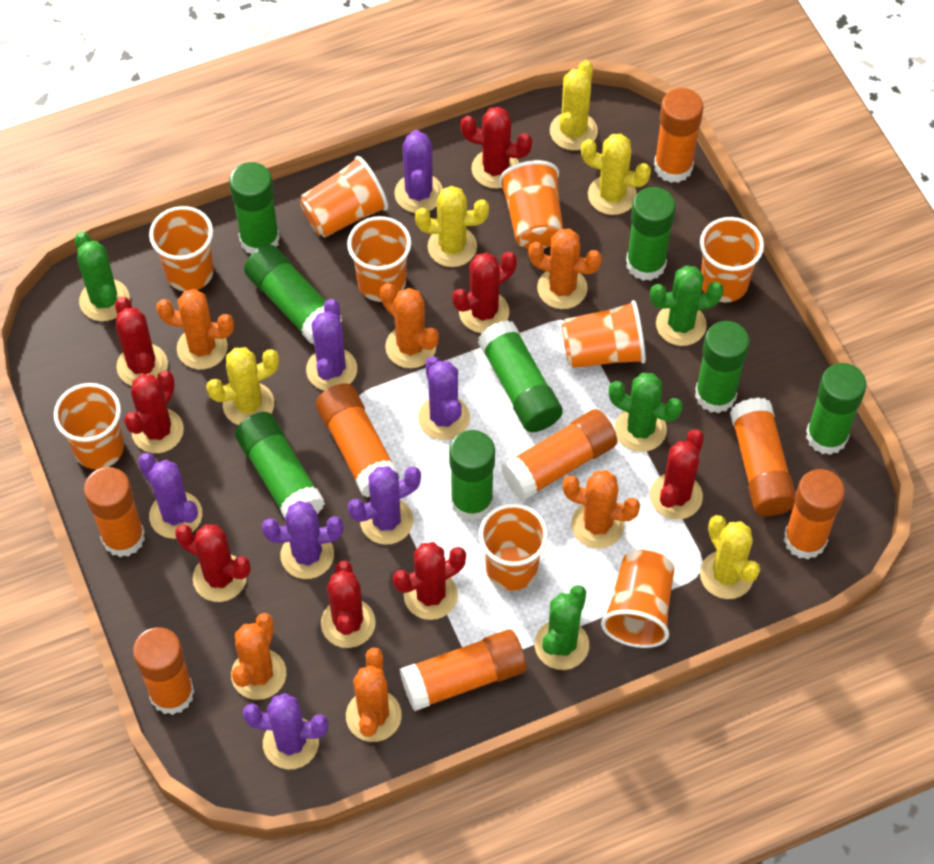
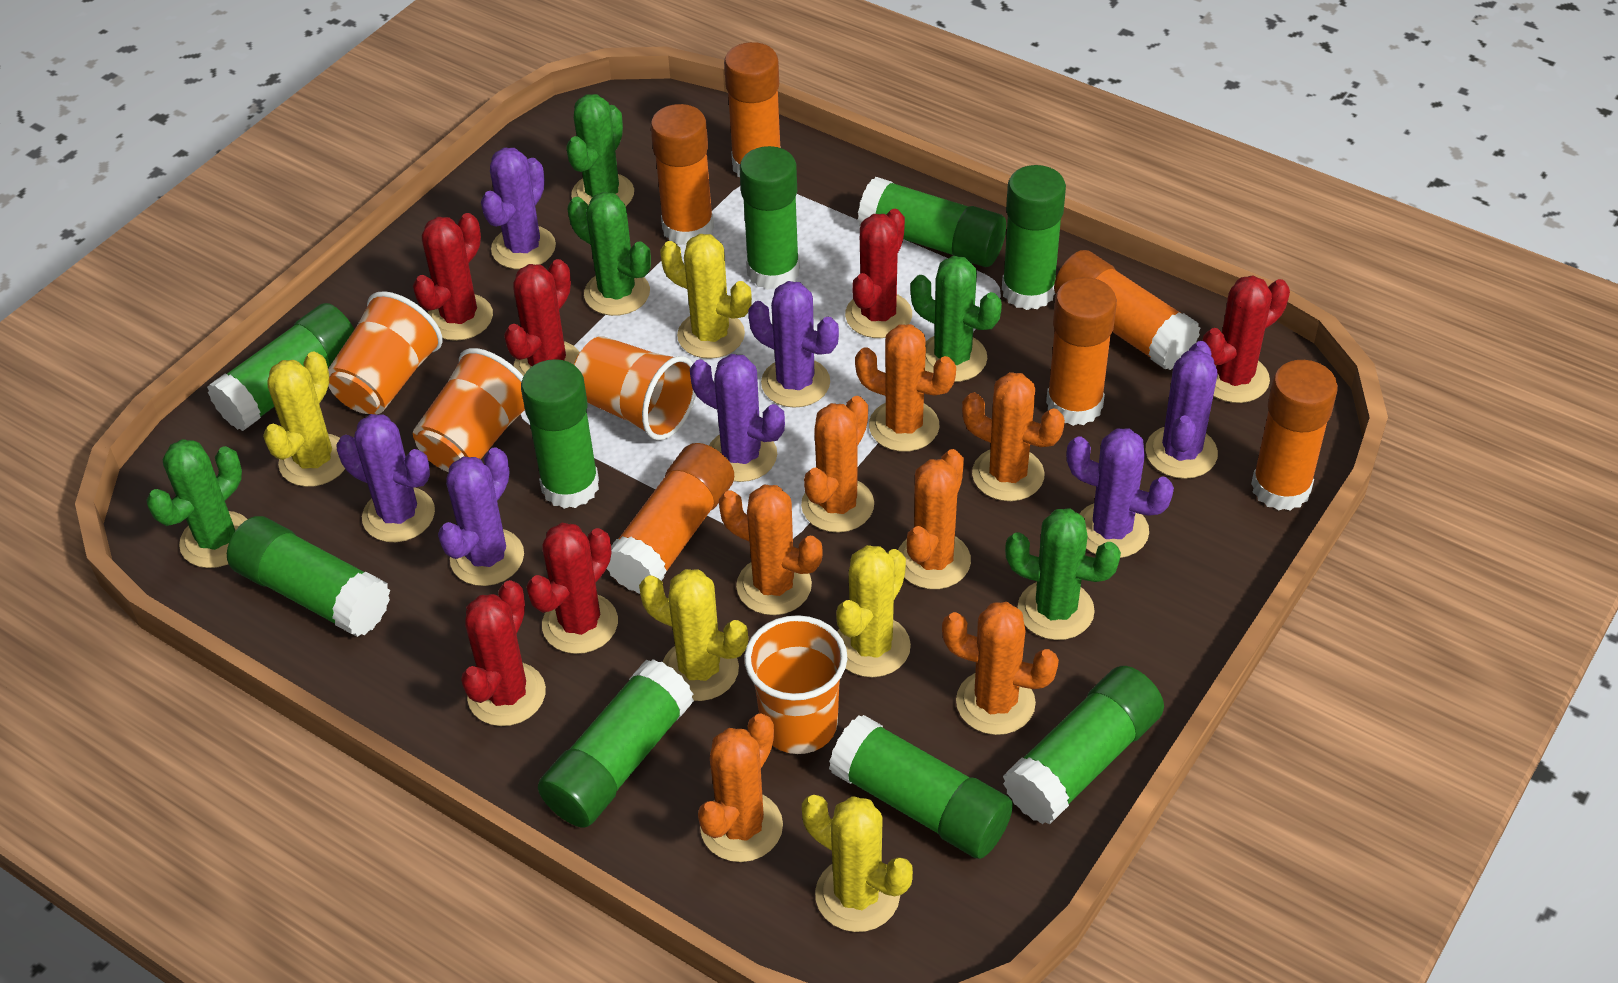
green cactus: 4 -> 5
green glue stick: 8 -> 9
orange cactus: 6 -> 7
orange cup: 9 -> 4
orange glue stick: 8 -> 6
red cactus: 8 -> 6

